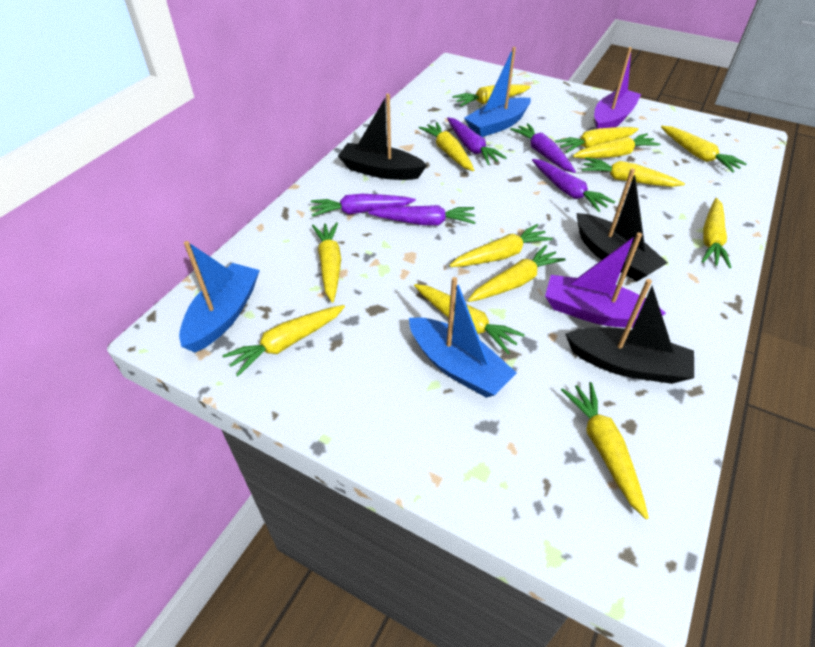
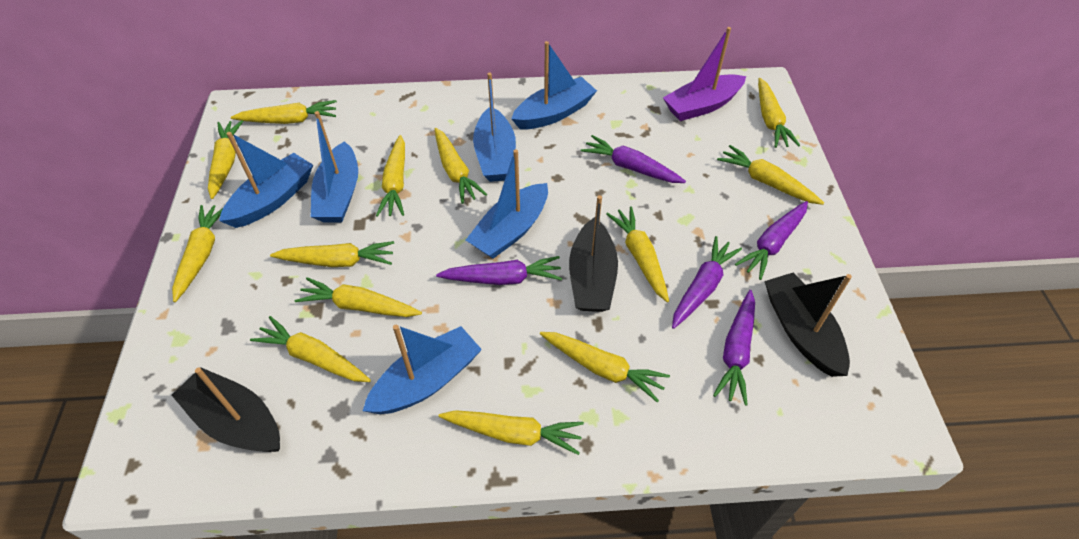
blue boat: 3 -> 6
purple boat: 2 -> 1

